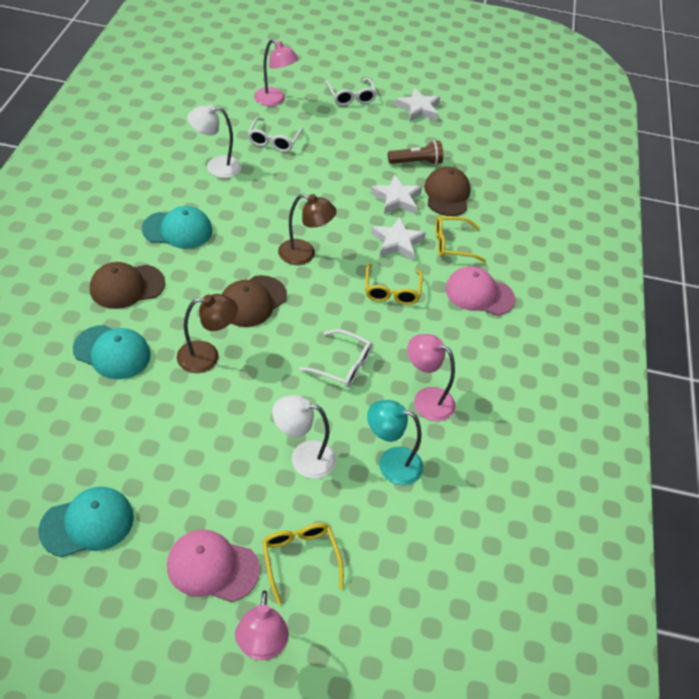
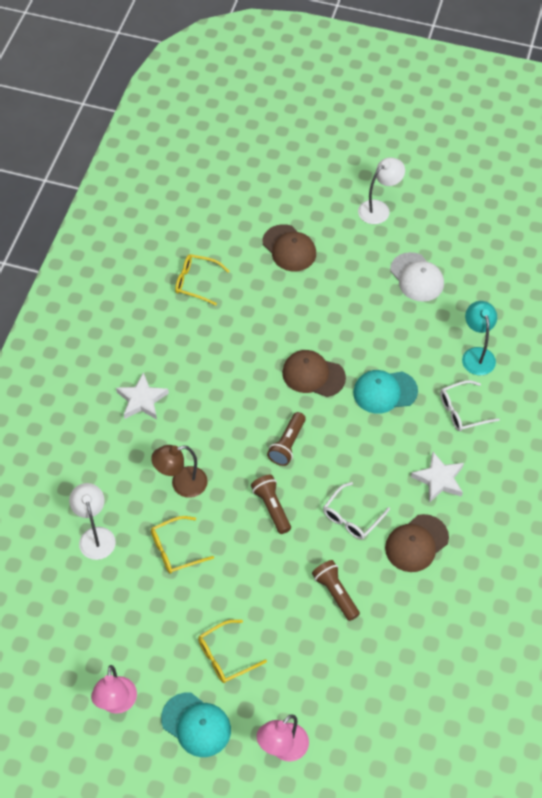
brown flashlight: 1 -> 3
brown lamp: 2 -> 1
pink cap: 2 -> 0
pink lamp: 3 -> 2
turquoise cap: 3 -> 2
white cap: 0 -> 1
white glasses: 3 -> 2
white star: 3 -> 2

